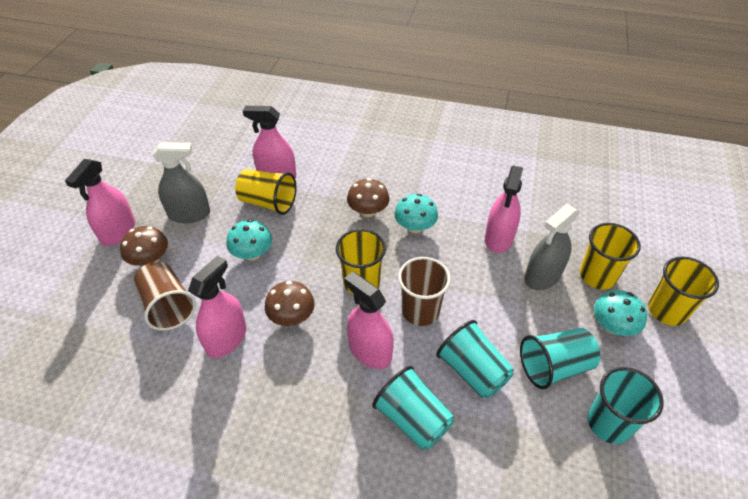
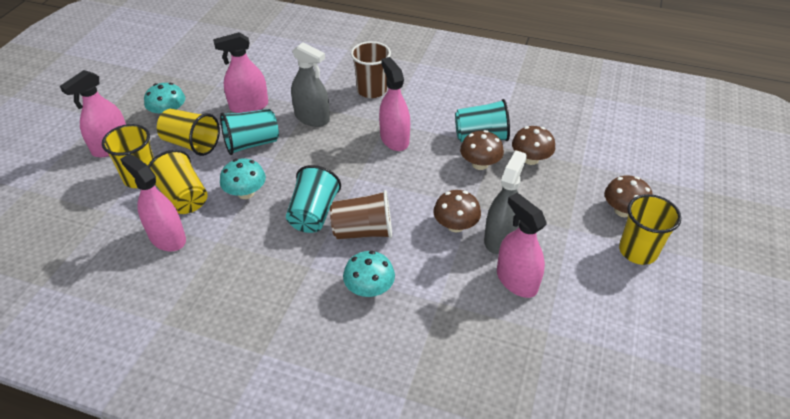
brown mushroom: 3 -> 4
turquoise cup: 4 -> 3

